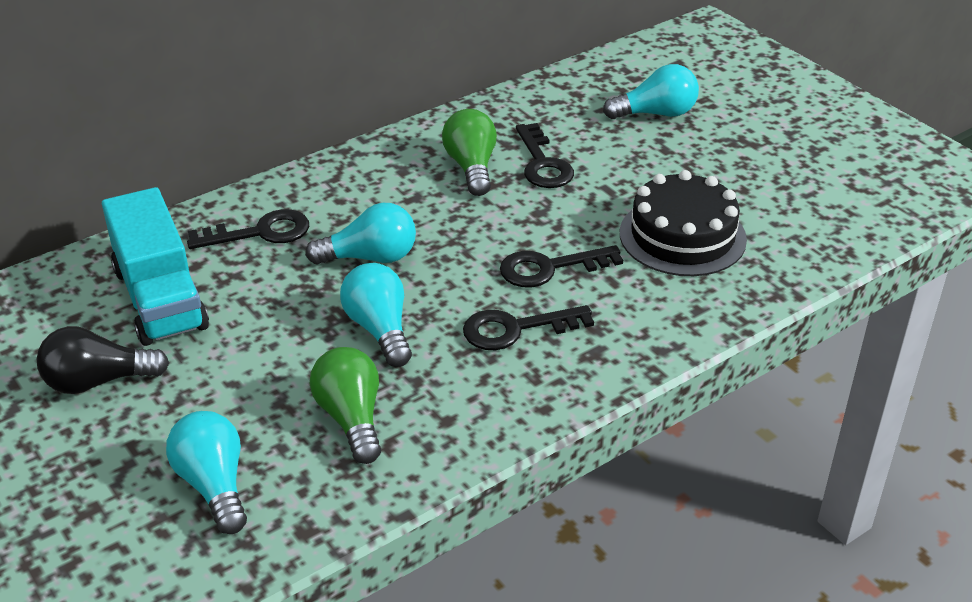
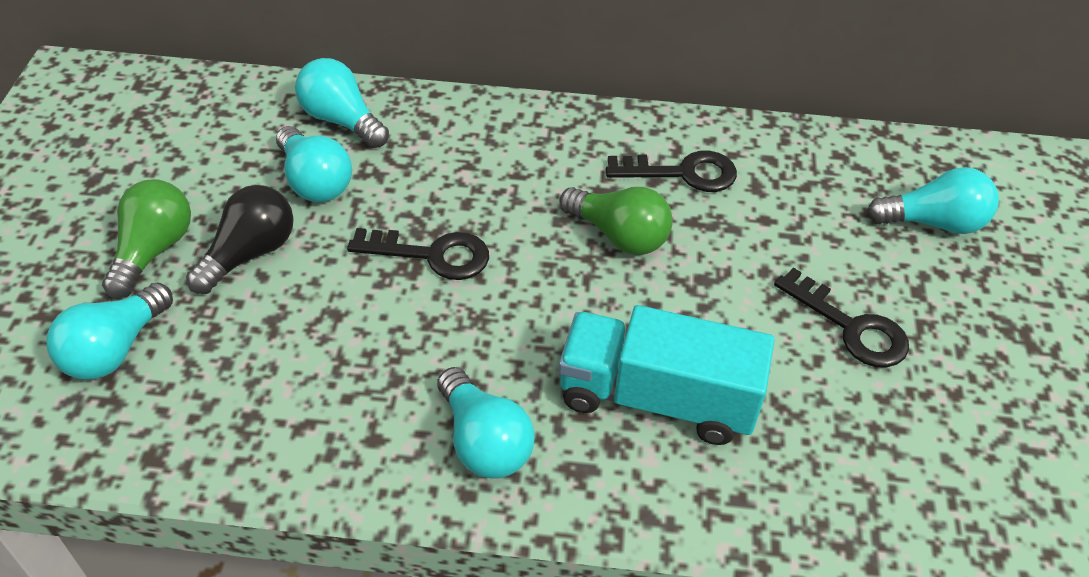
black cake: 1 -> 0
black key: 4 -> 3
turquoise light bulb: 4 -> 5

